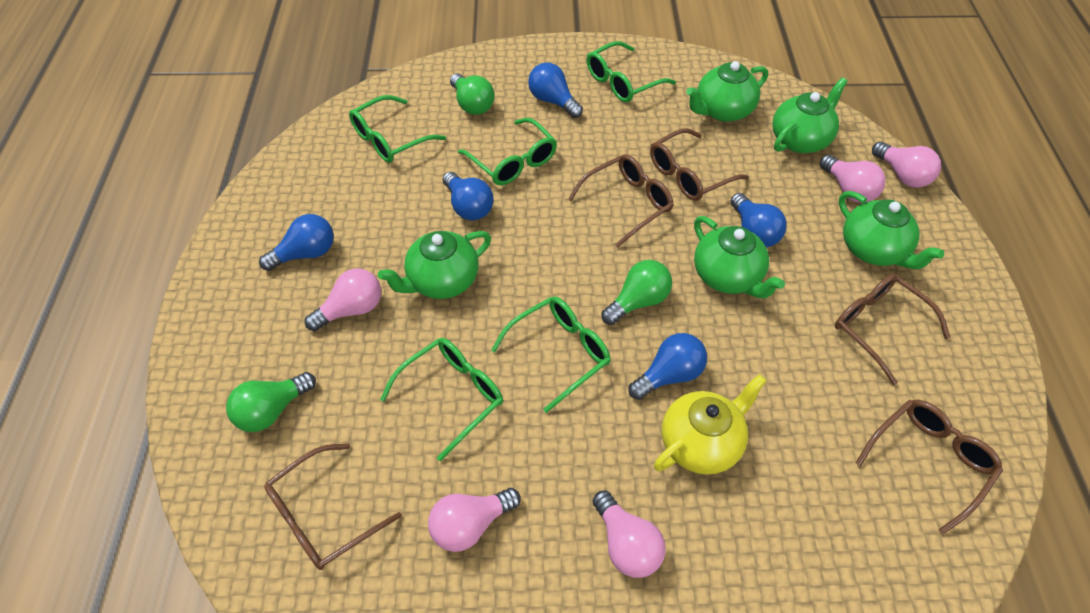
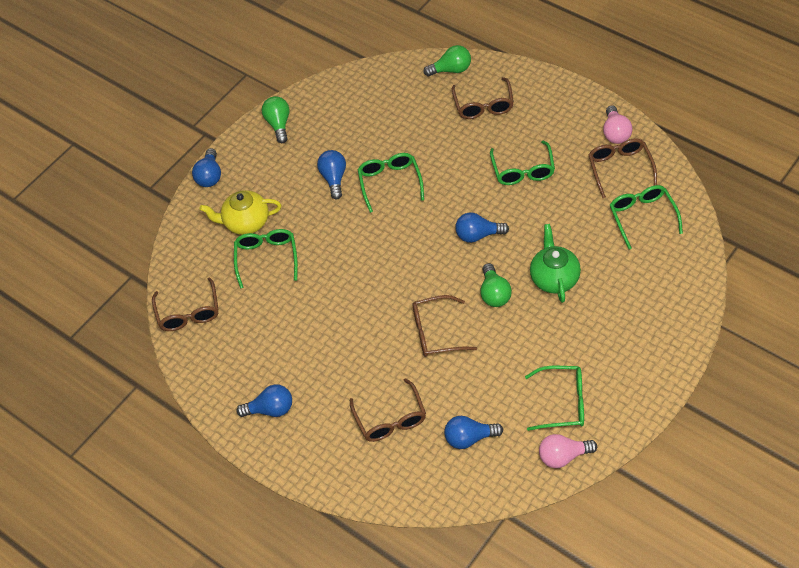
green teapot: 5 -> 1
pink light bulb: 5 -> 2

